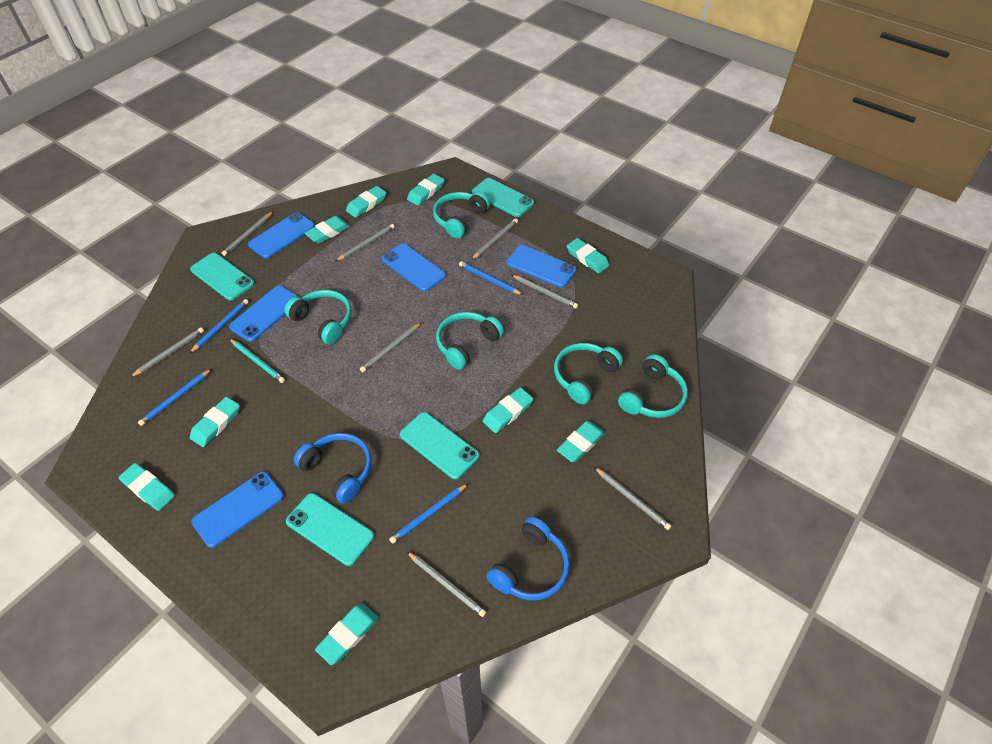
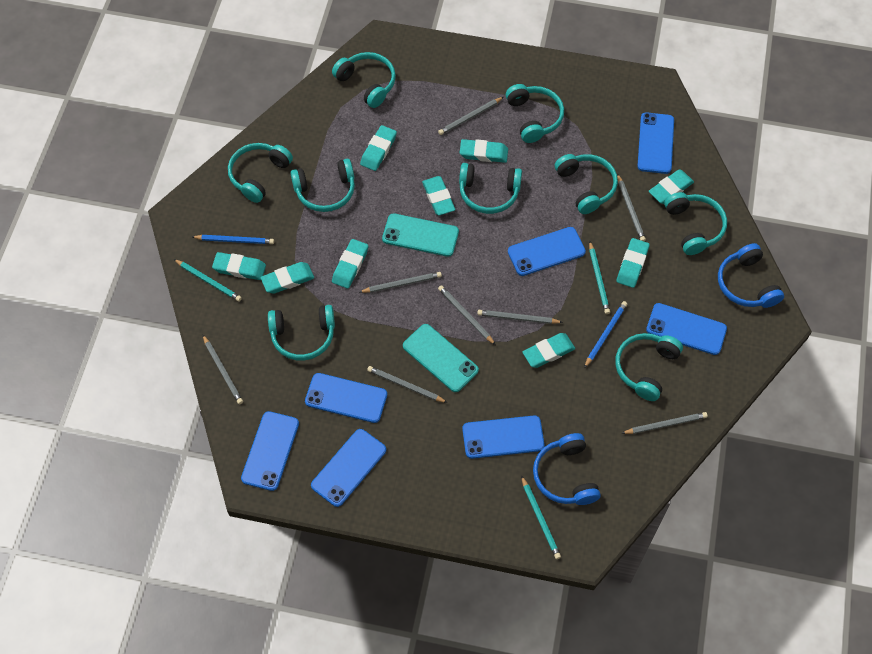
blue pencil: 4 -> 2
blue phone: 5 -> 7
turquoise headphones: 5 -> 9
turquoise pencil: 1 -> 3
turquoise phone: 4 -> 2

